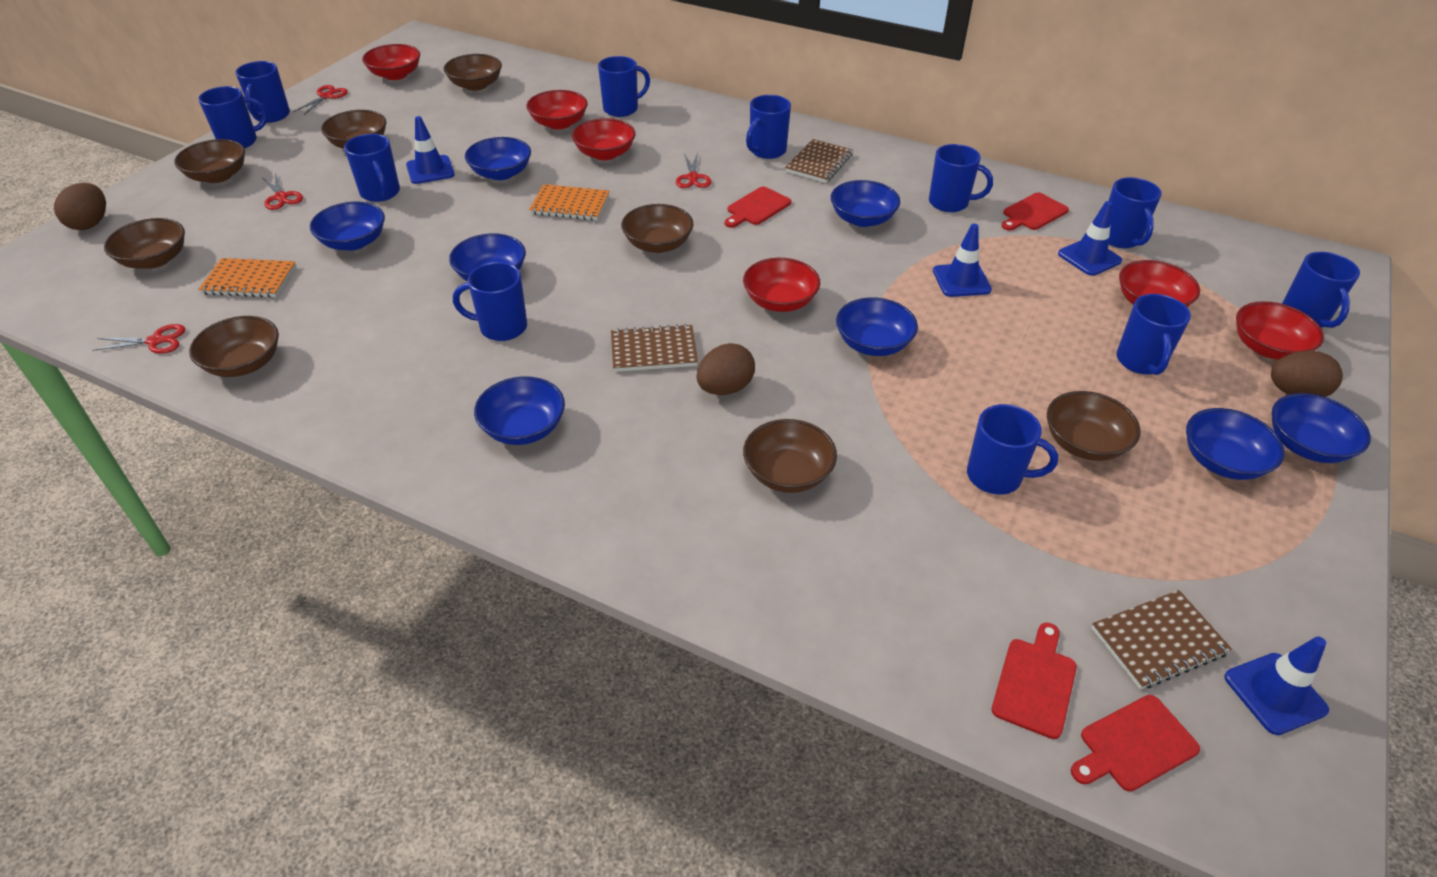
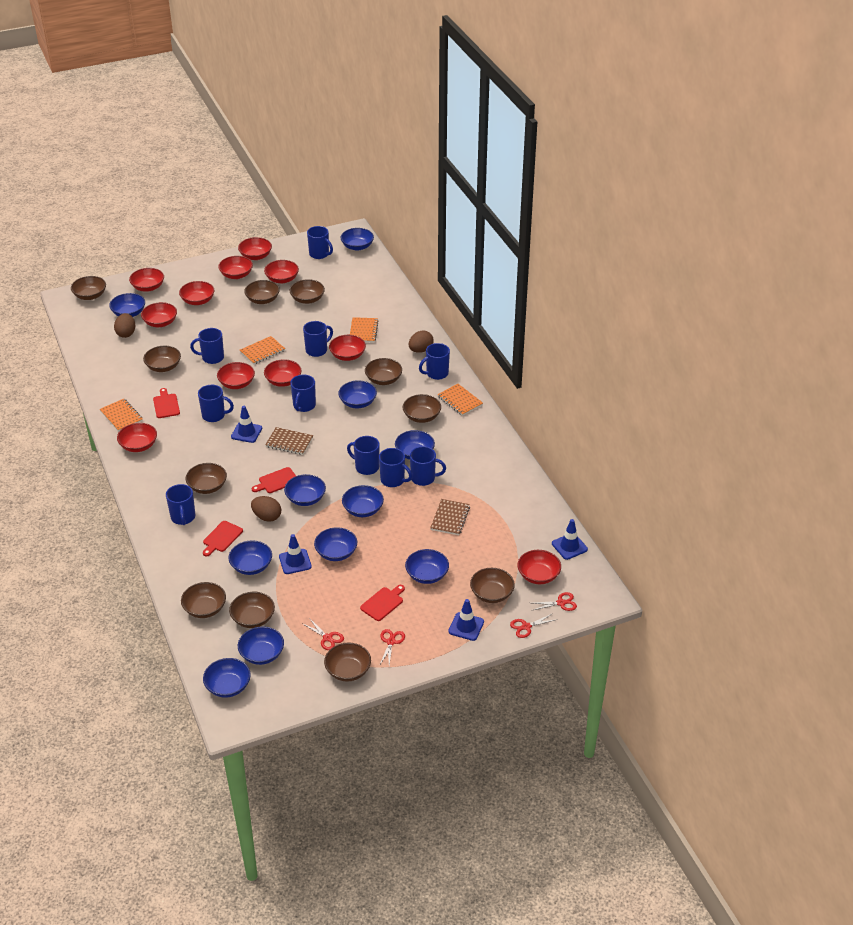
blue bowl: 8 -> 11
blue mug: 11 -> 10
brown bowl: 8 -> 11
brown notebook: 3 -> 2
orange notebook: 2 -> 4
red bowl: 6 -> 11

